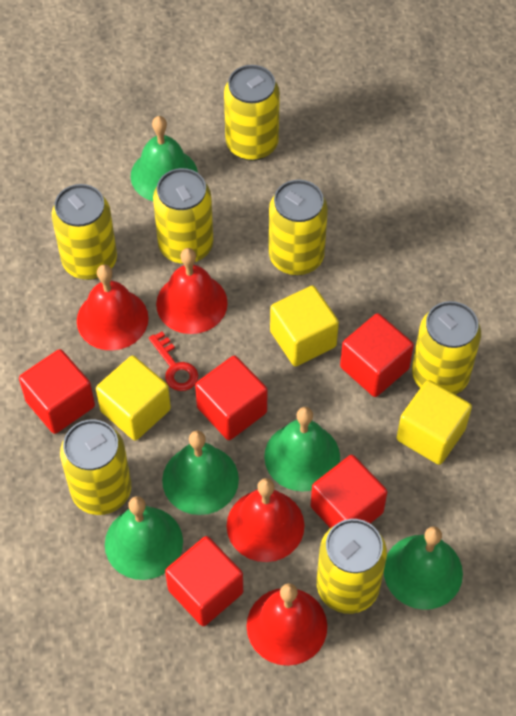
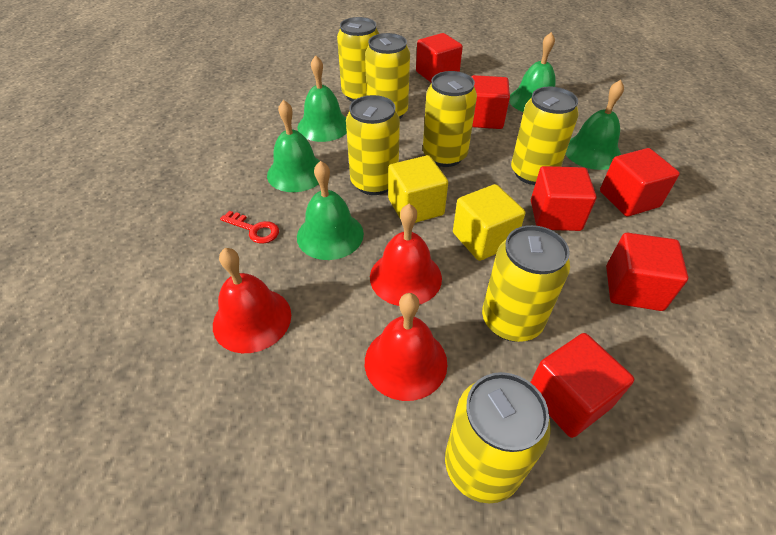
red bell: 4 -> 3
red cube: 5 -> 6
yellow cube: 3 -> 2

